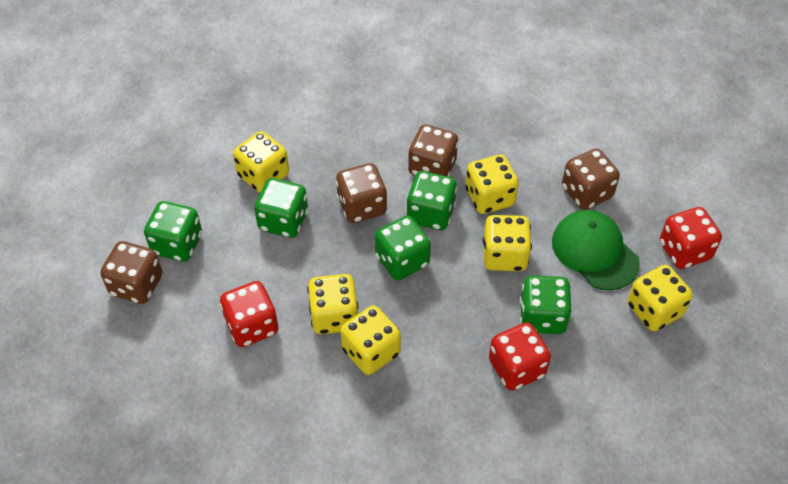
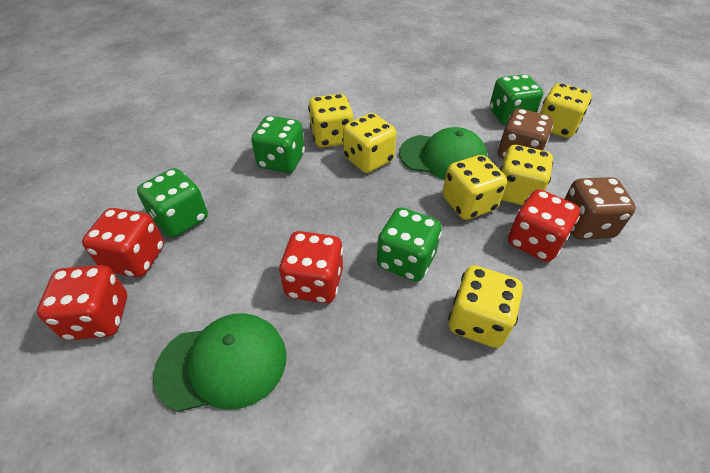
brown dice: 4 -> 2
green cap: 1 -> 2
green dice: 5 -> 4
red dice: 3 -> 4

